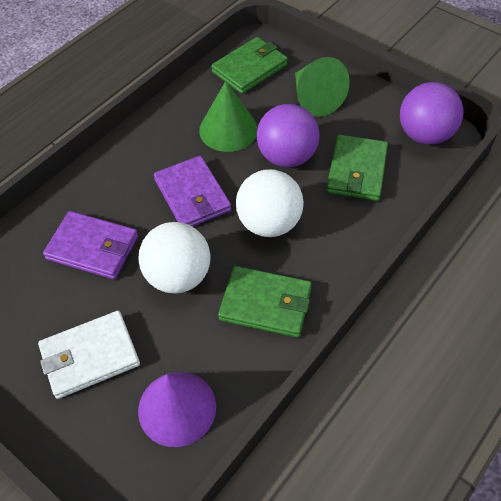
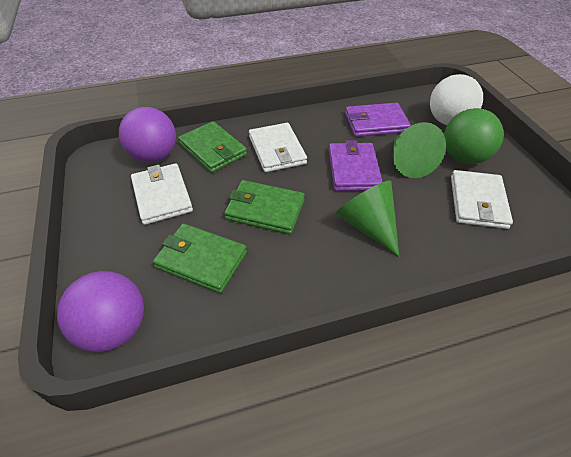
green ball: 0 -> 1
purple cone: 1 -> 0
white ball: 2 -> 1
white wallet: 1 -> 3

